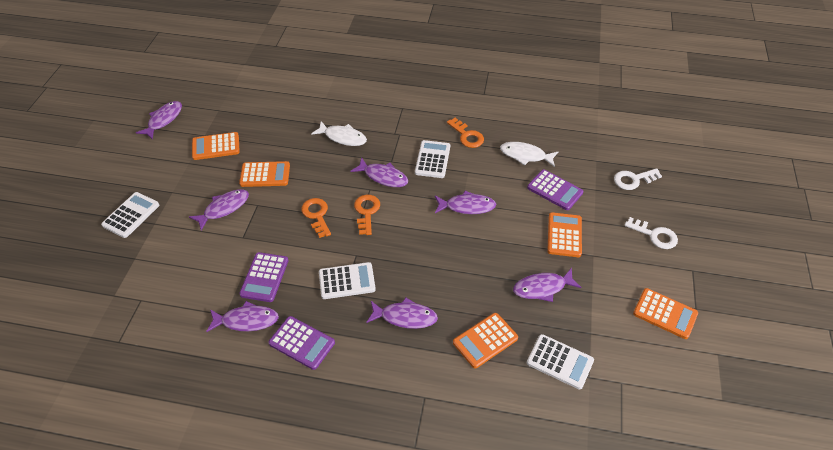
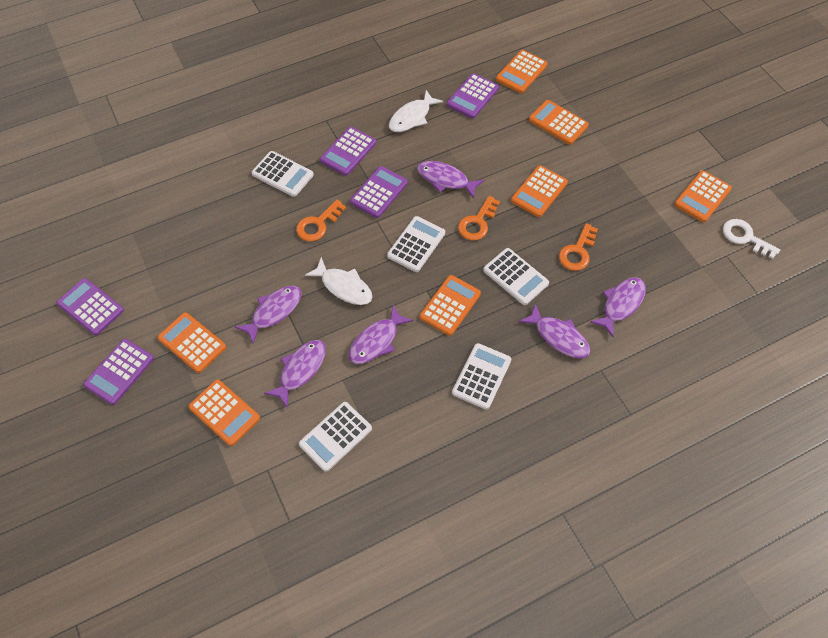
orange calculator: 5 -> 7
purple calculator: 3 -> 5
purple fish: 7 -> 6
white calculator: 4 -> 5
white key: 2 -> 1

